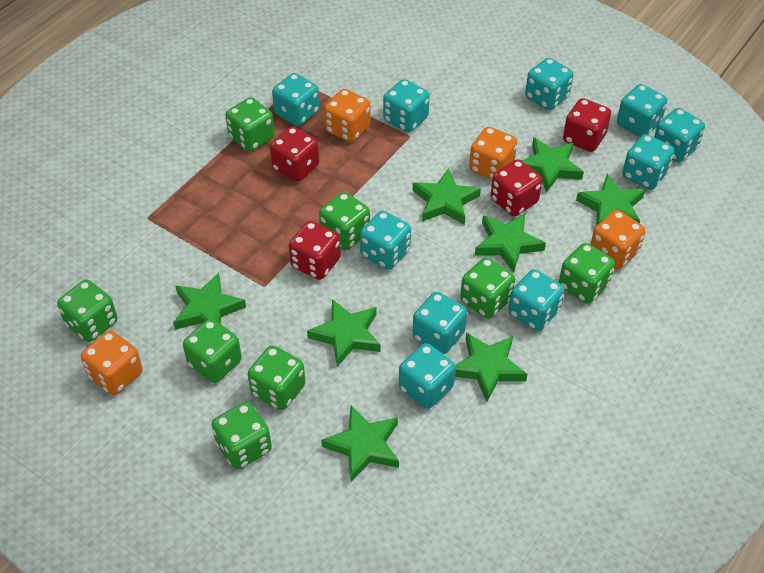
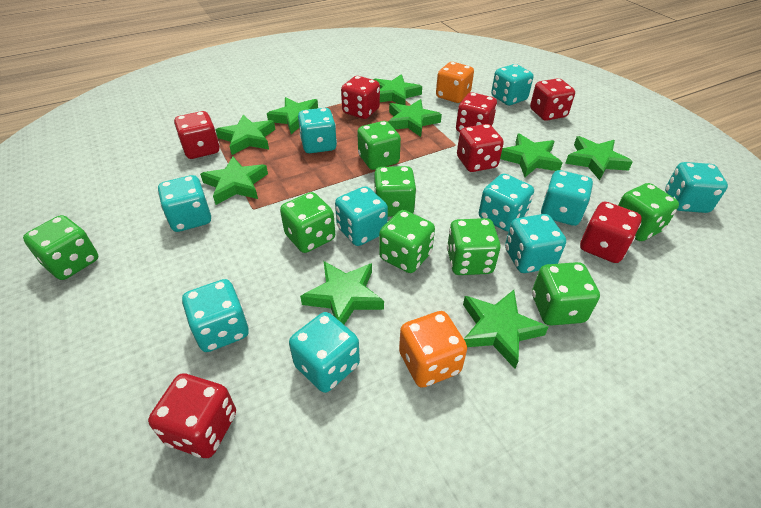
green star: 8 -> 9
orange dice: 4 -> 2
red dice: 4 -> 7

